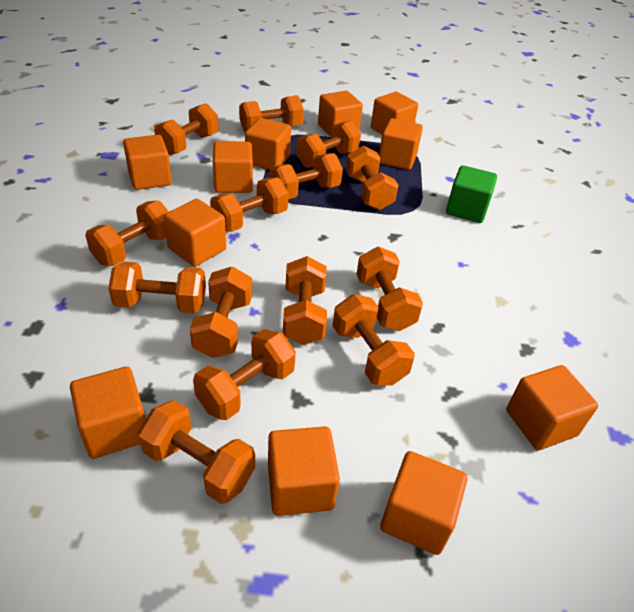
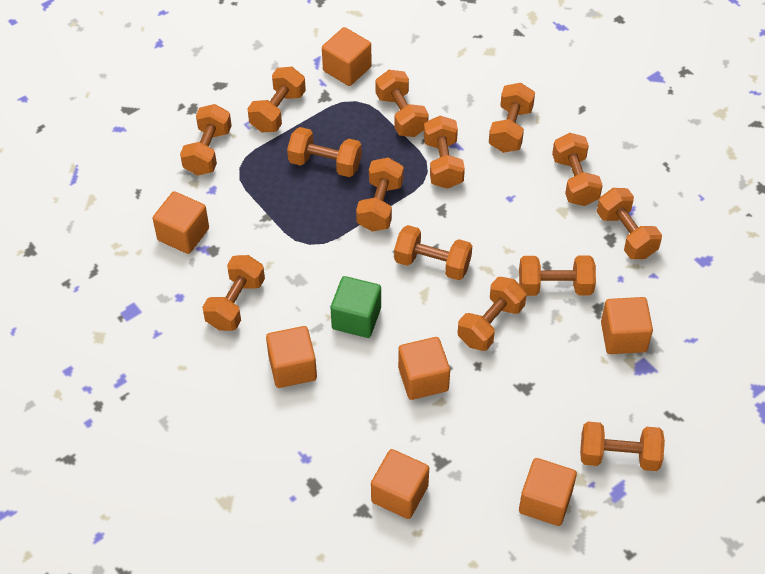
orange cube: 11 -> 7

